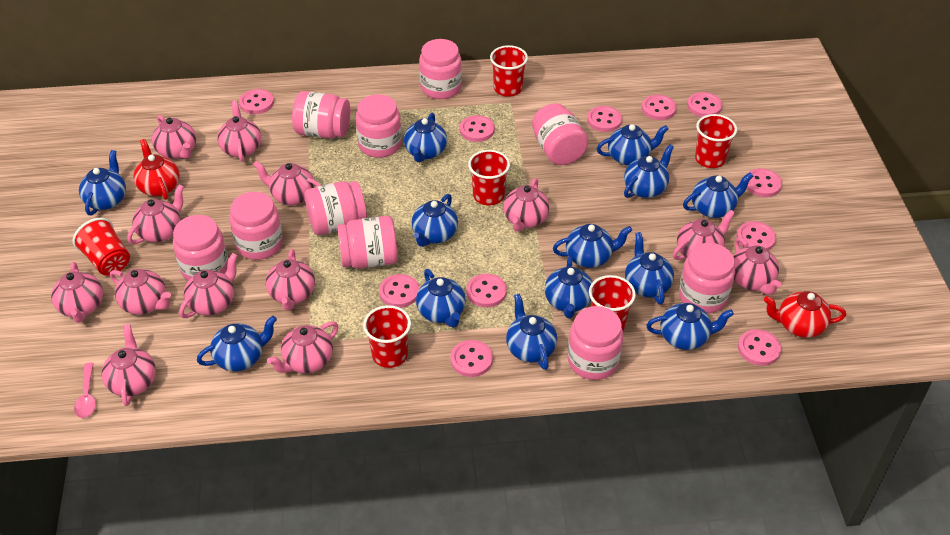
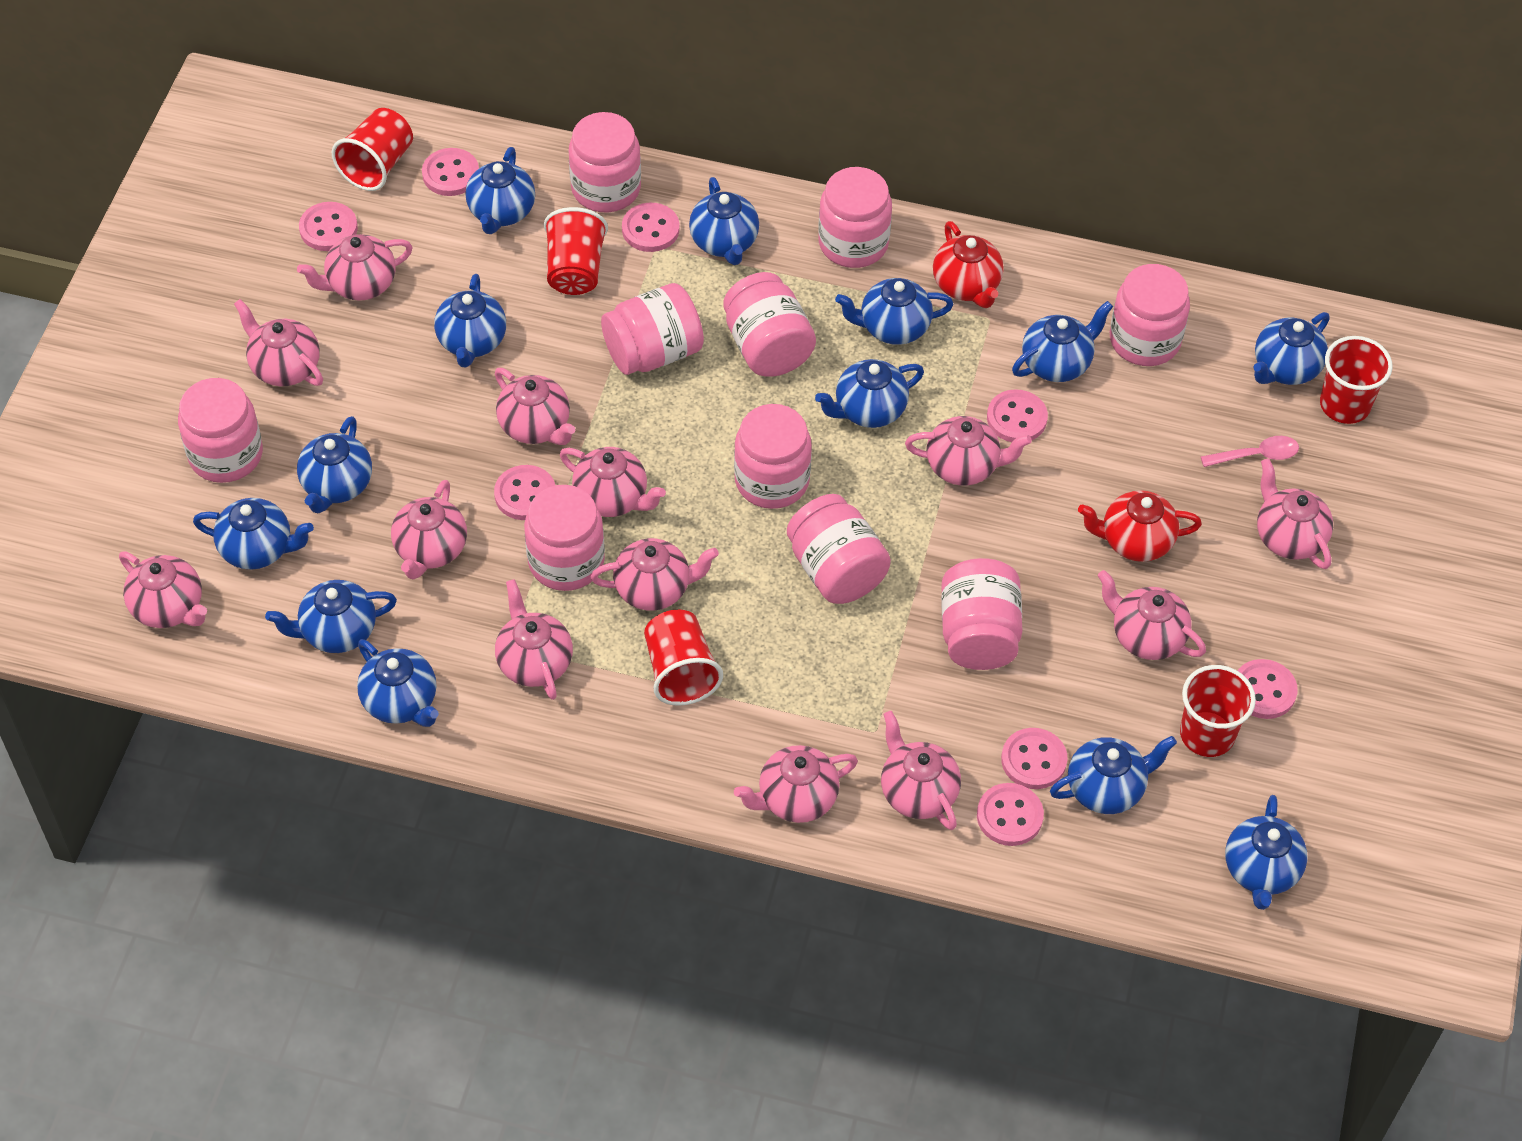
pink button: 11 -> 8
red cup: 6 -> 5

